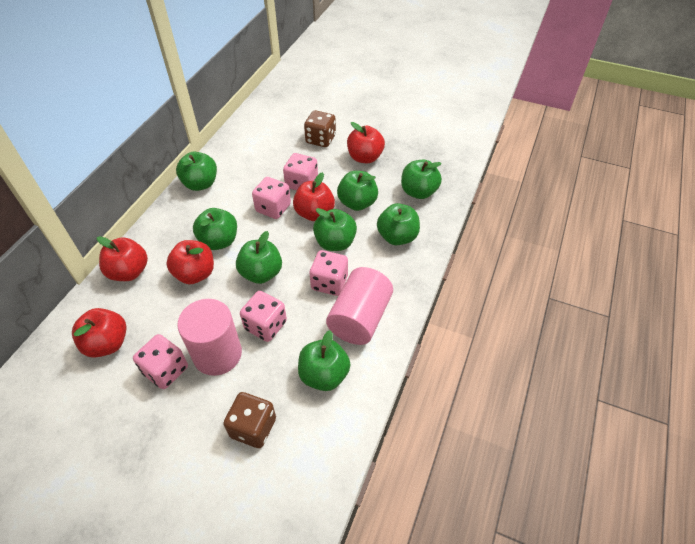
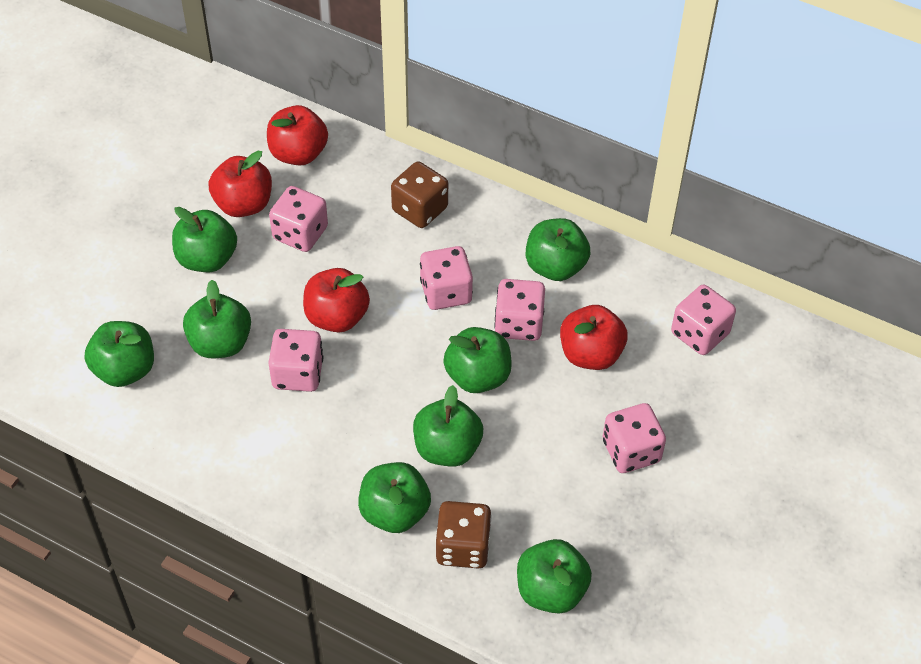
pink cylinder: 2 -> 0
pink dice: 5 -> 6
red apple: 5 -> 4

